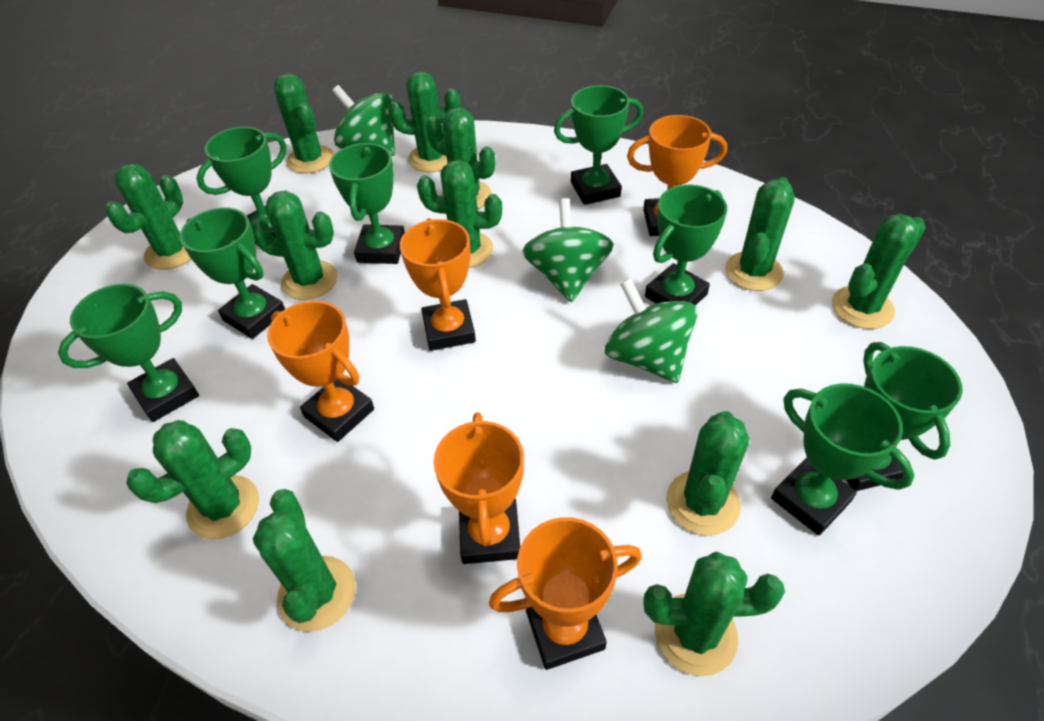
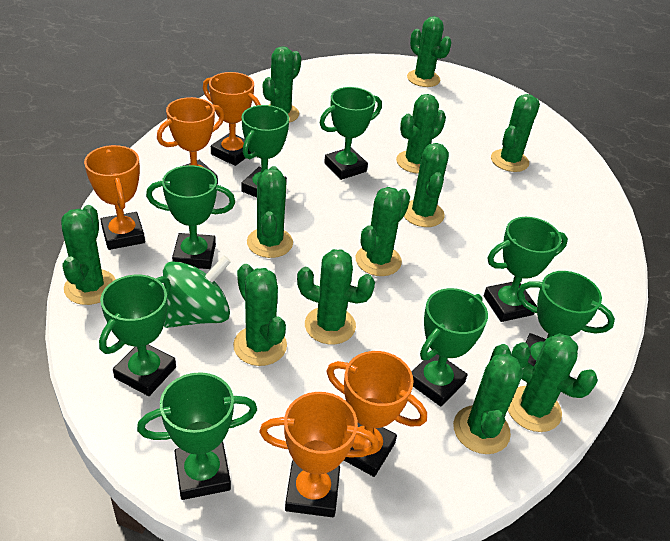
green spinning top: 3 -> 1

